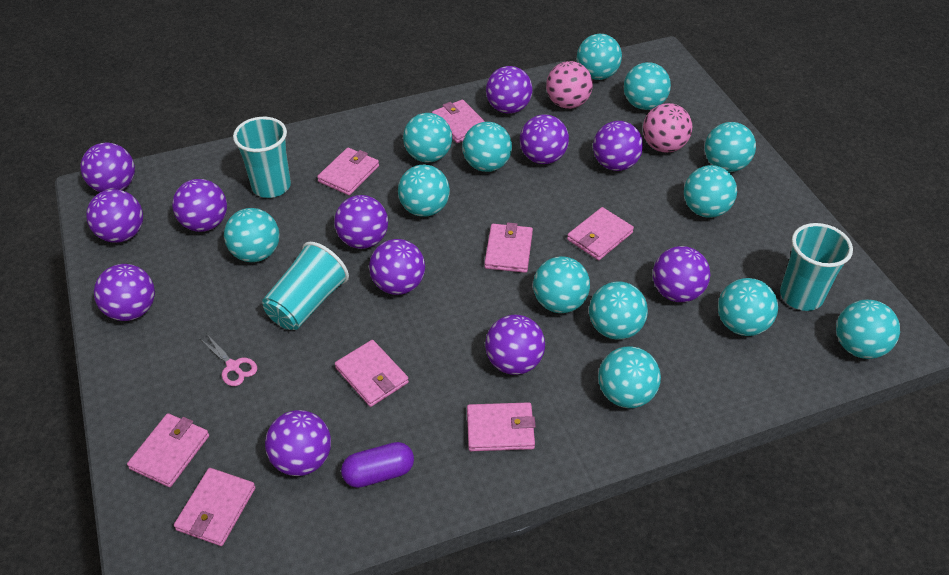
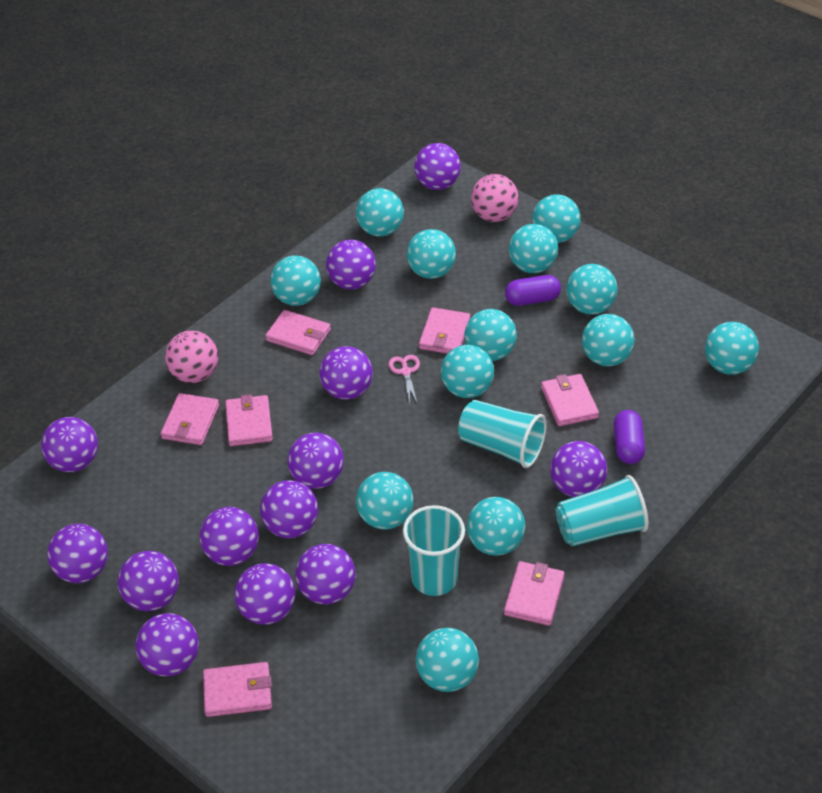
pink wallet: 8 -> 7
purple ball: 12 -> 13
purple capsule: 1 -> 2

